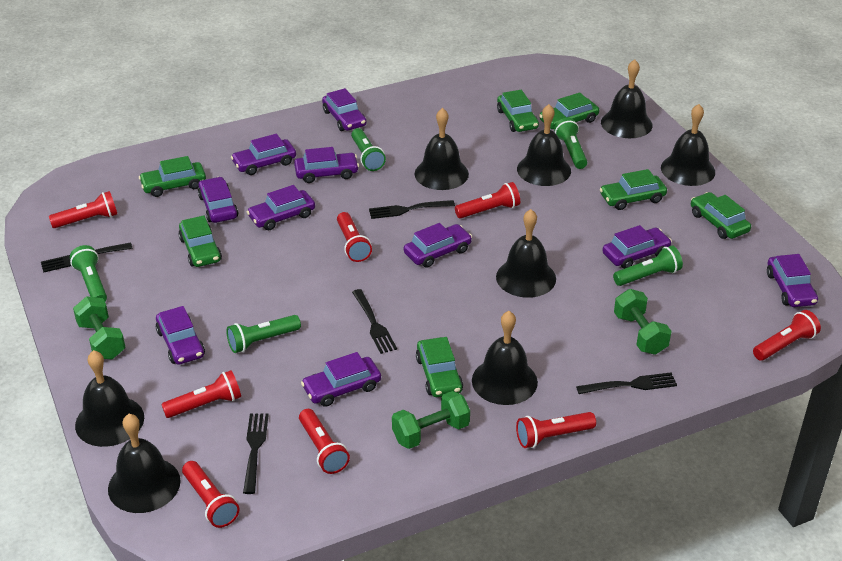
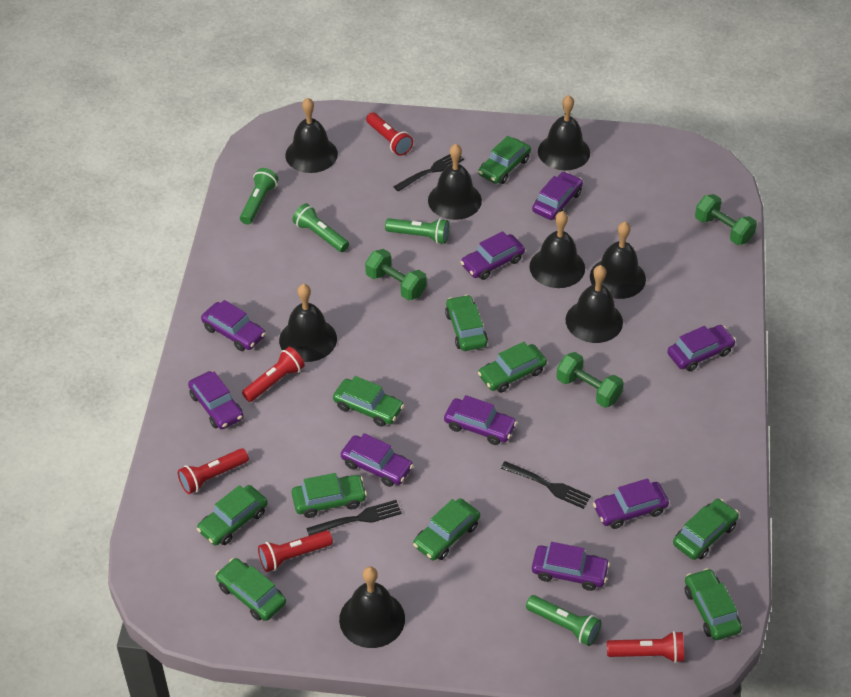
black fork: 5 -> 3
green car: 7 -> 10
green flashlight: 5 -> 4
purple car: 10 -> 9
red flashlight: 8 -> 5

